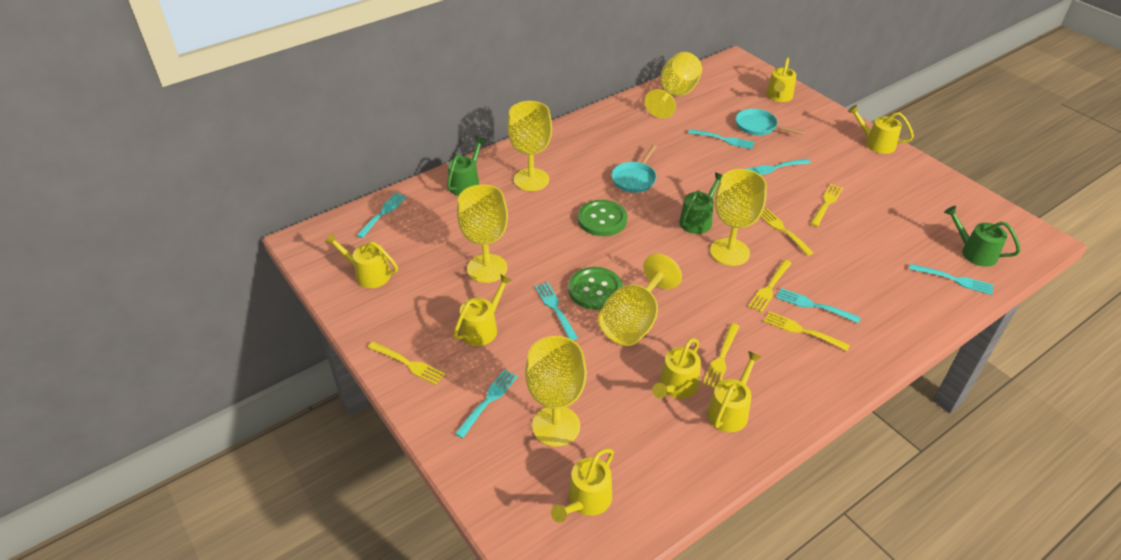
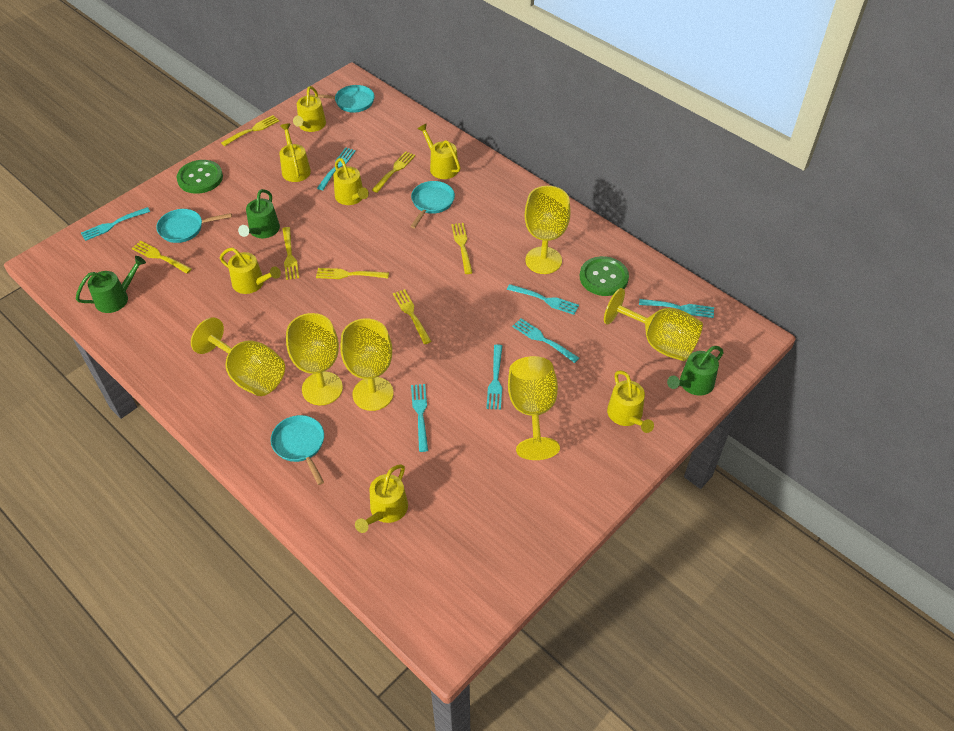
turquoise pan: 2 -> 4
yellow fork: 6 -> 7

